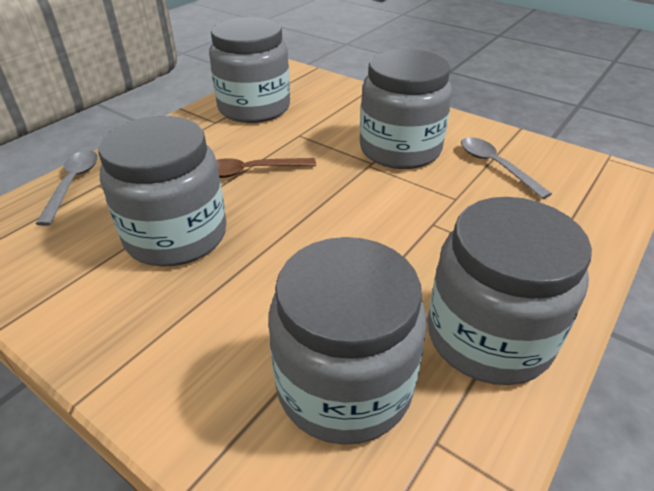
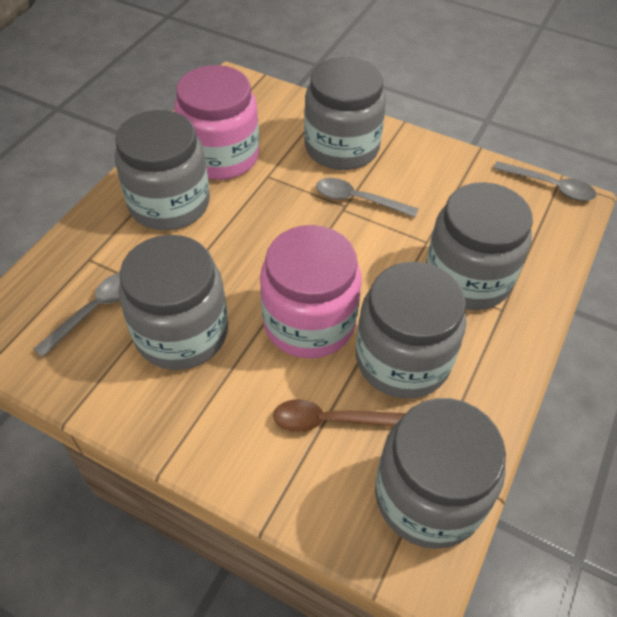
grey jar: 5 -> 6
grey spoon: 2 -> 3
pink jar: 0 -> 2

